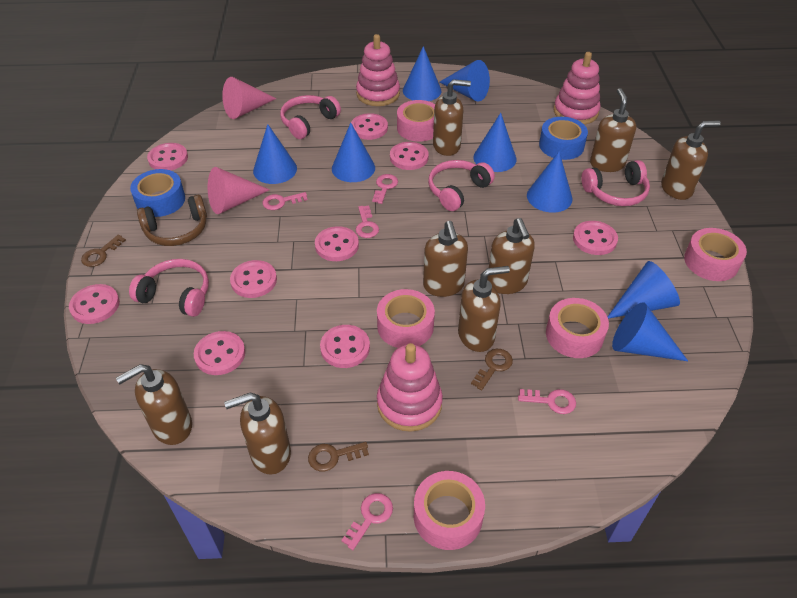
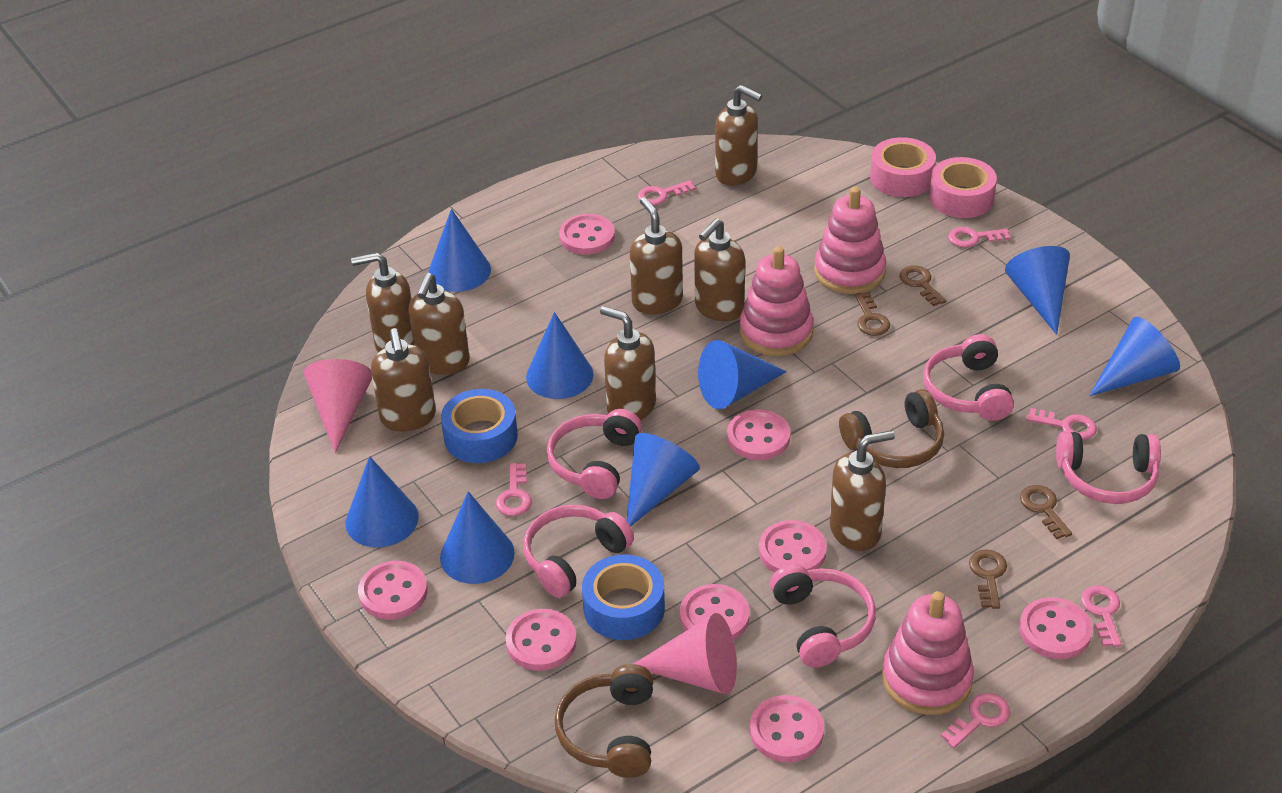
brown headphones: 1 -> 2
brown key: 3 -> 4
pink button: 9 -> 8
pink headphones: 4 -> 5
pink key: 5 -> 6
pink tape: 5 -> 2

